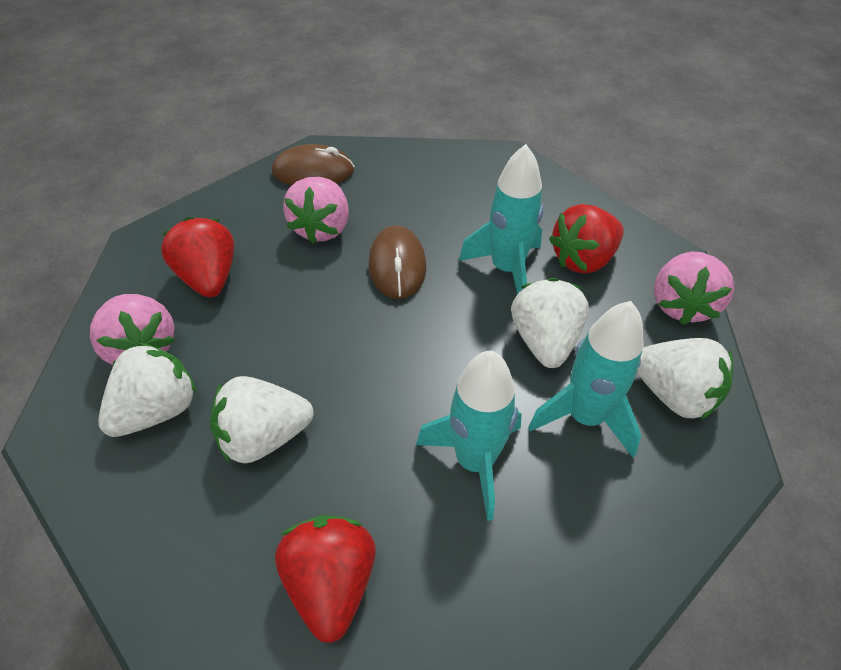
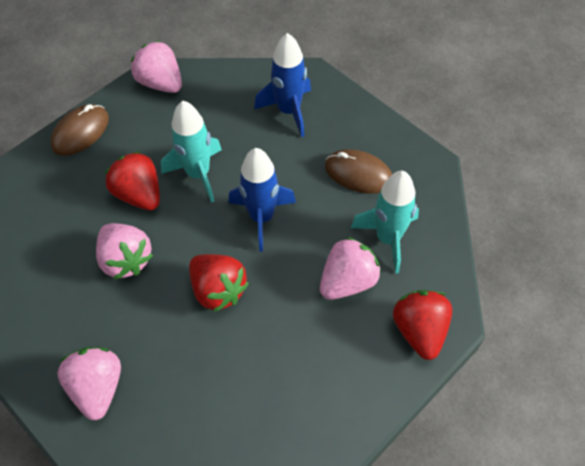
blue rocket: 0 -> 2
pink strawberry: 3 -> 4
turquoise rocket: 3 -> 2
white strawberry: 4 -> 0

